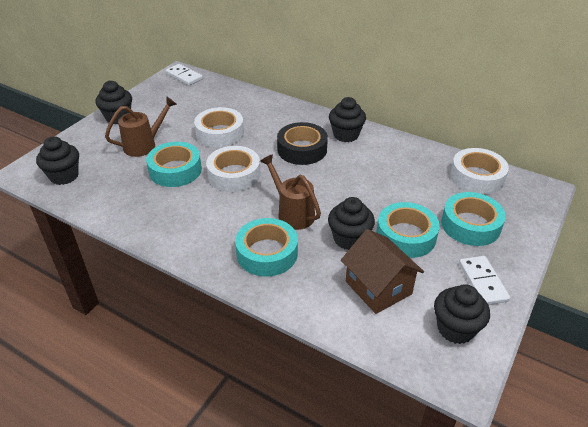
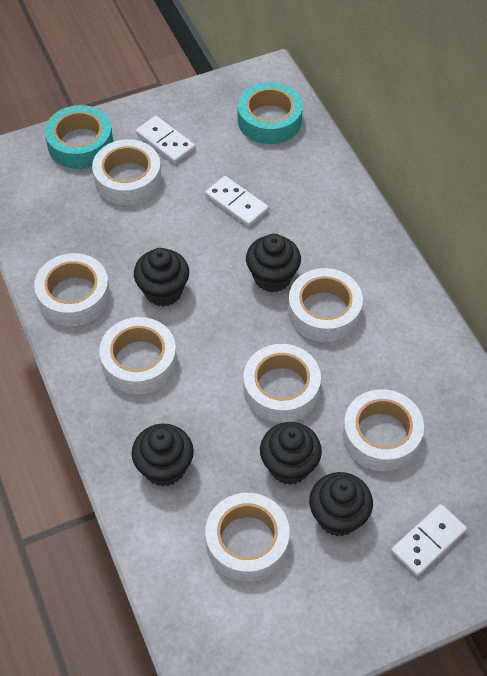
black tape: 1 -> 0
brown house: 1 -> 0
brown watering can: 2 -> 0
turquoise tape: 4 -> 2
white domino: 2 -> 3
white tape: 3 -> 7

